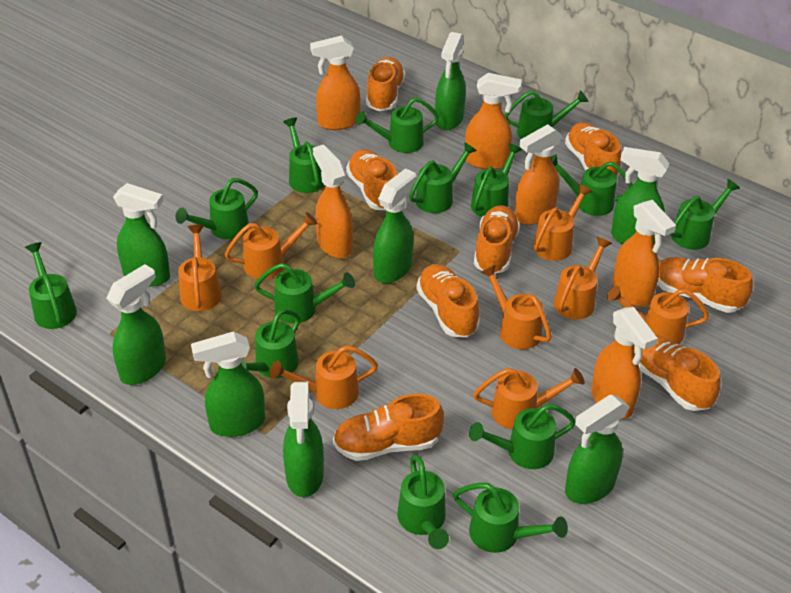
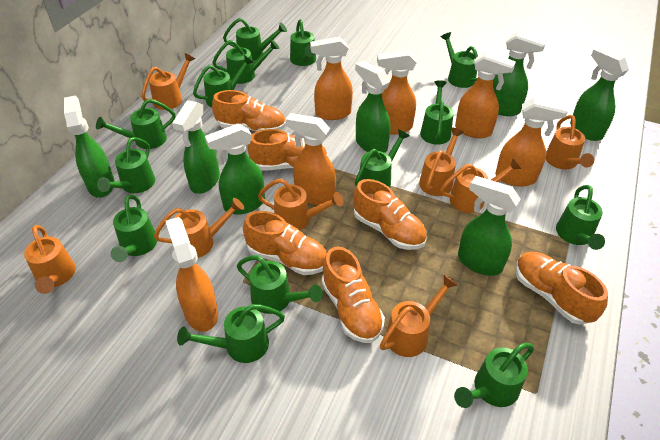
green spray bottle: 8 -> 7
orange shoe: 8 -> 6

